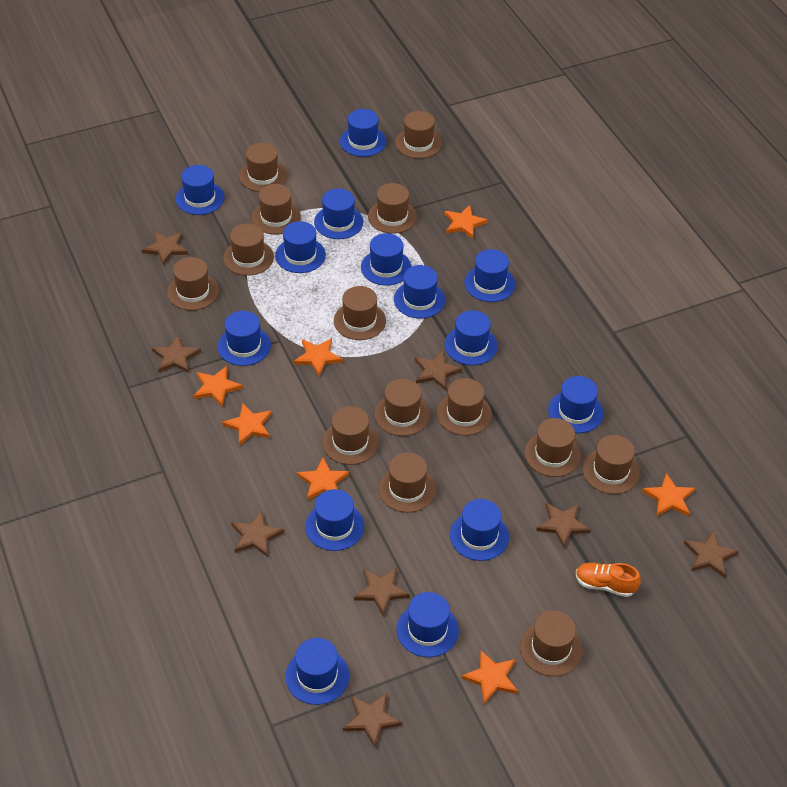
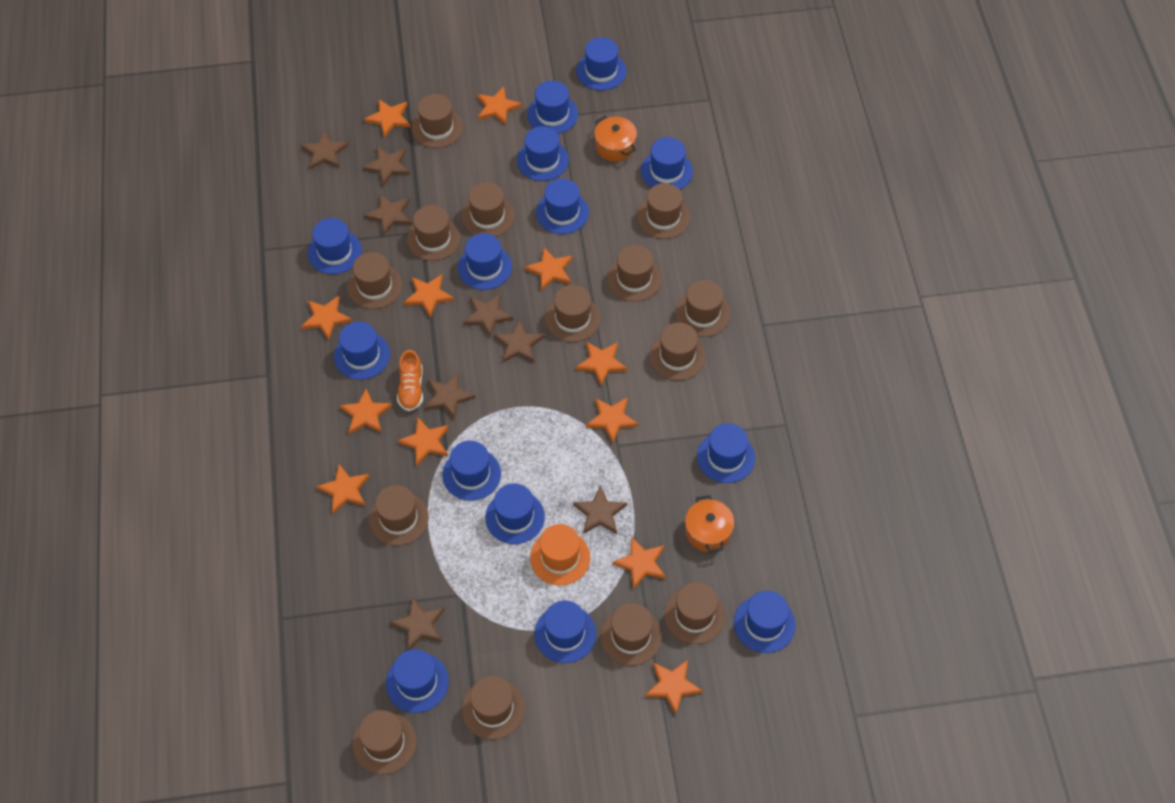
orange hat: 0 -> 1
orange pot: 0 -> 2
orange star: 7 -> 12

